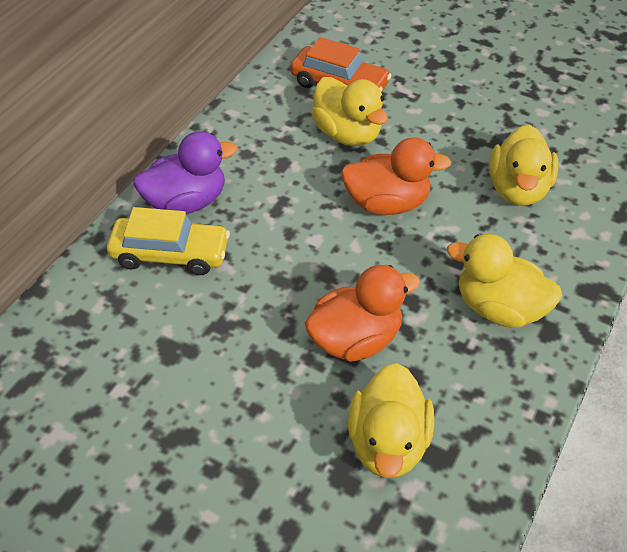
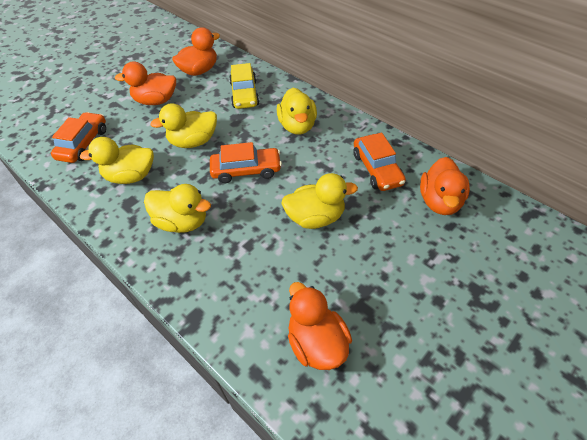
orange car: 1 -> 3
orange duck: 2 -> 4
purple duck: 1 -> 0
yellow duck: 4 -> 5

